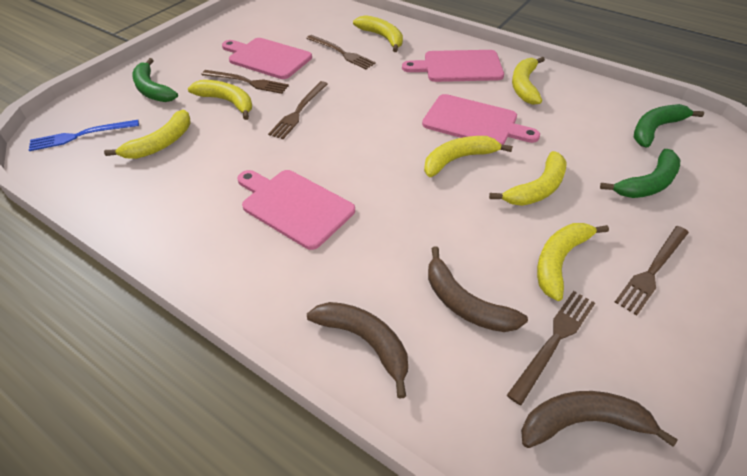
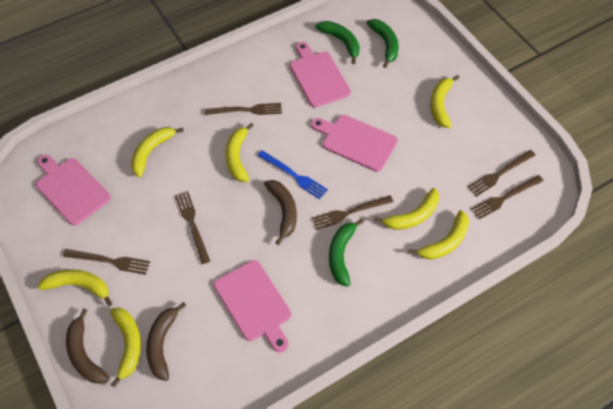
brown fork: 5 -> 6

